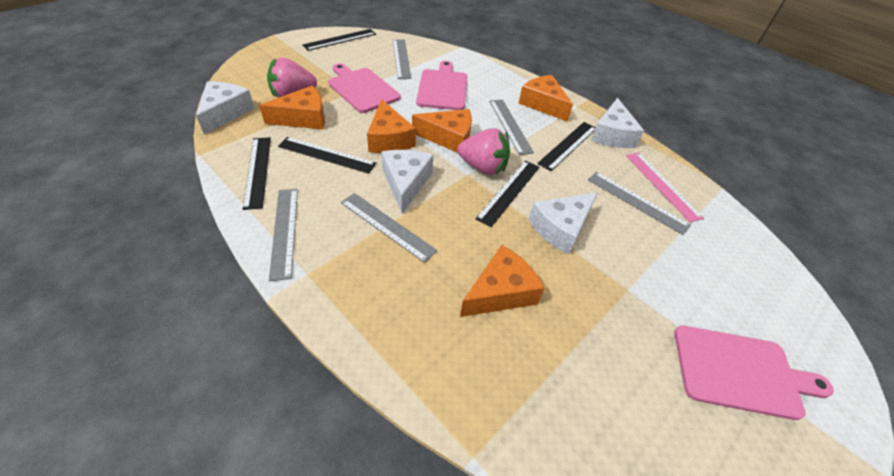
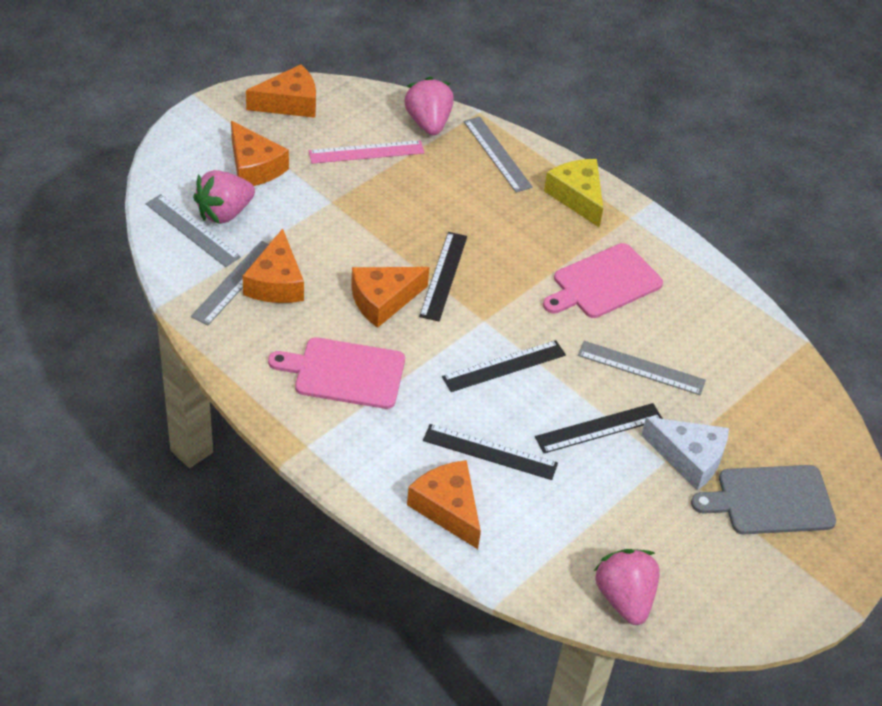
black ruler: 5 -> 4
grey cutting board: 0 -> 1
grey ruler: 5 -> 4
pink cutting board: 3 -> 2
pink strawberry: 2 -> 3
white cheese: 4 -> 1
yellow cheese: 0 -> 1

